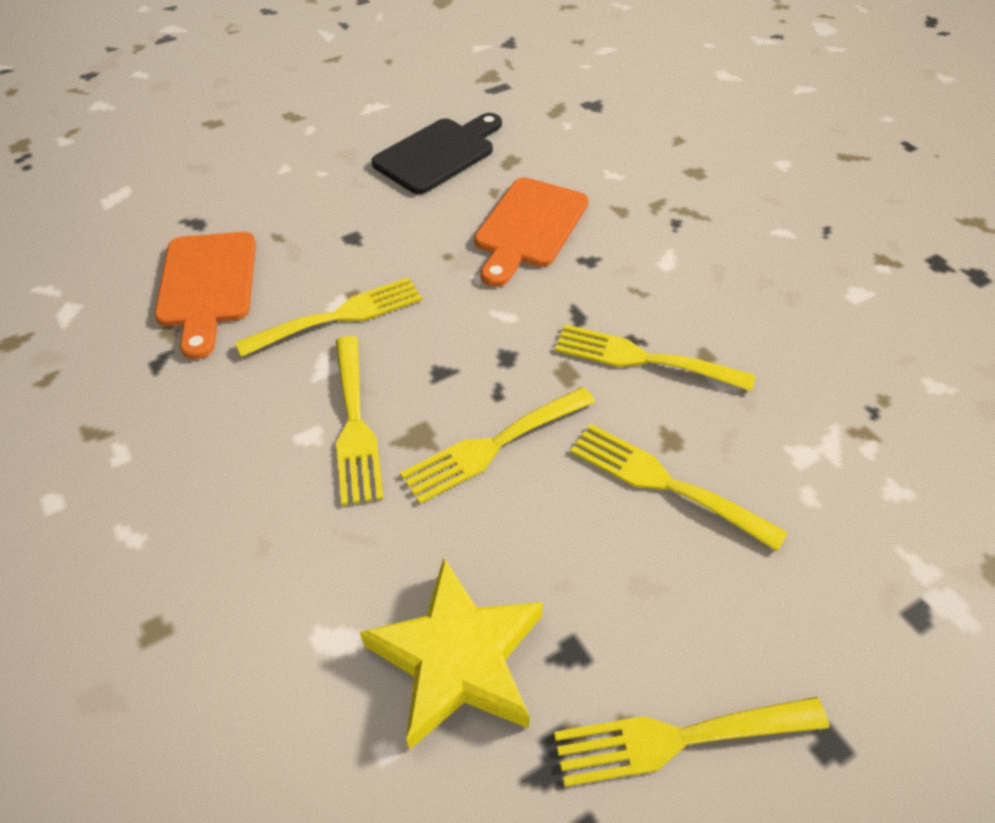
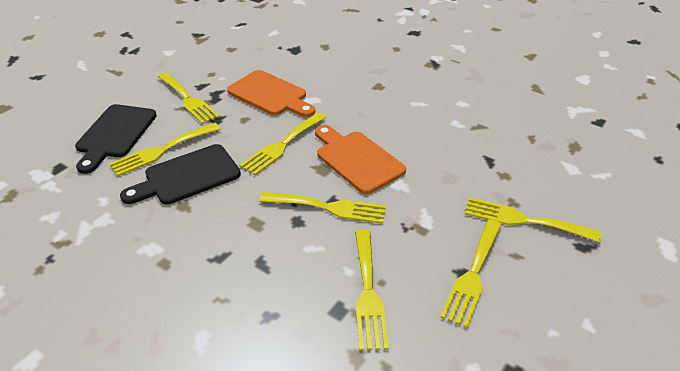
black cutting board: 1 -> 2
yellow fork: 6 -> 7
yellow star: 1 -> 0

